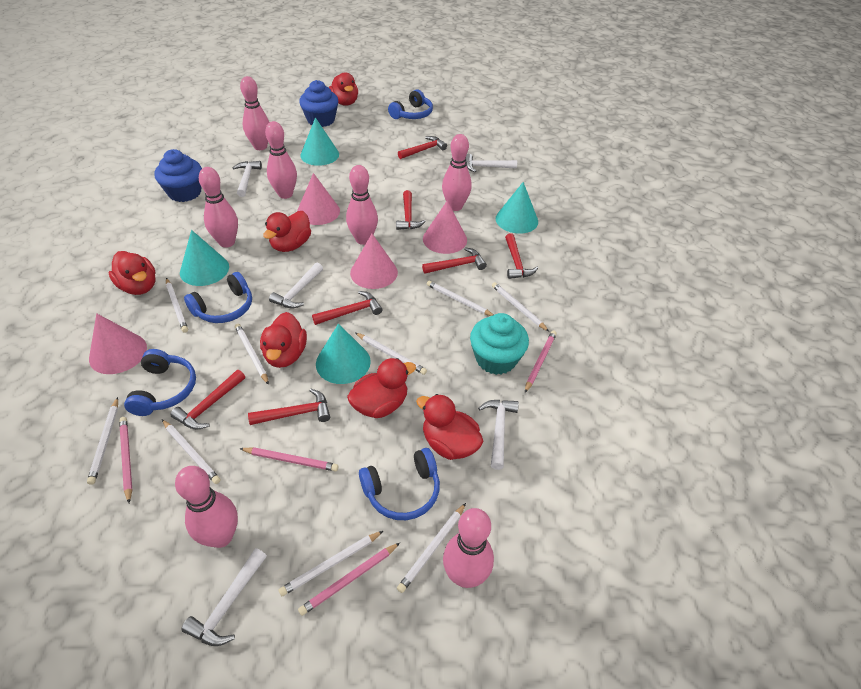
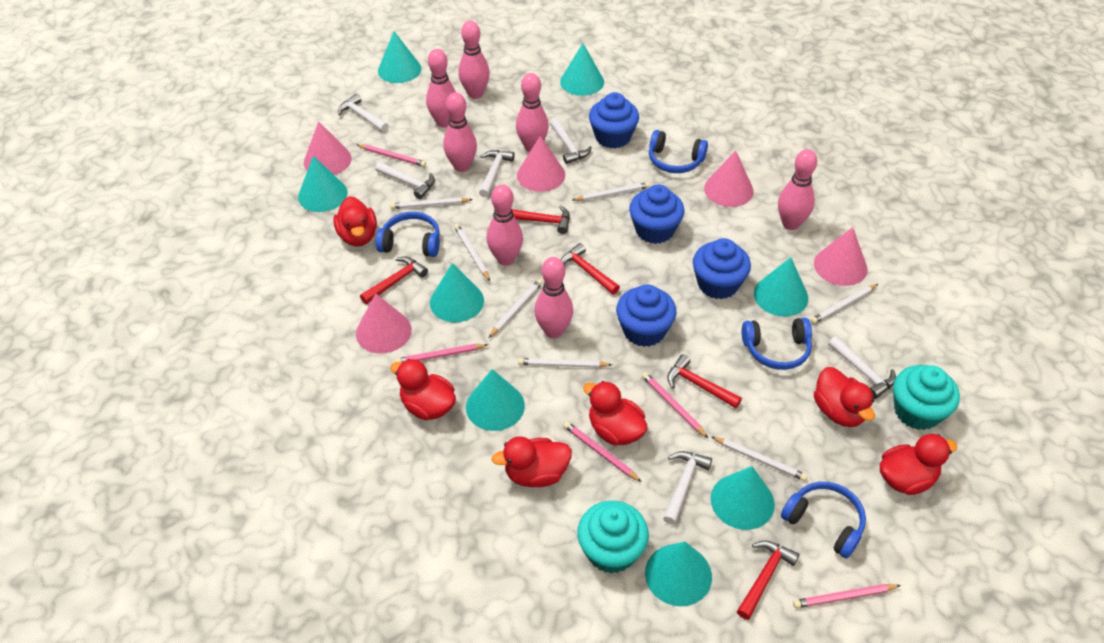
blue cupcake: 2 -> 4
pink cone: 4 -> 5
pink pencil: 4 -> 5
red hammer: 7 -> 5
turquoise cone: 4 -> 8
turquoise cupcake: 1 -> 2
white hammer: 5 -> 6
white pencil: 9 -> 7

